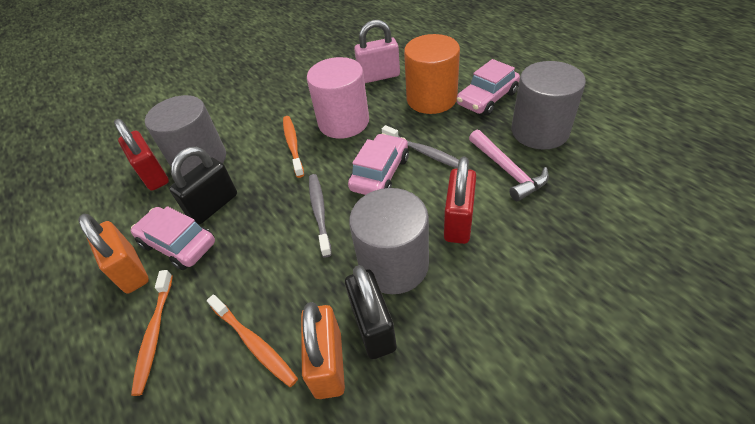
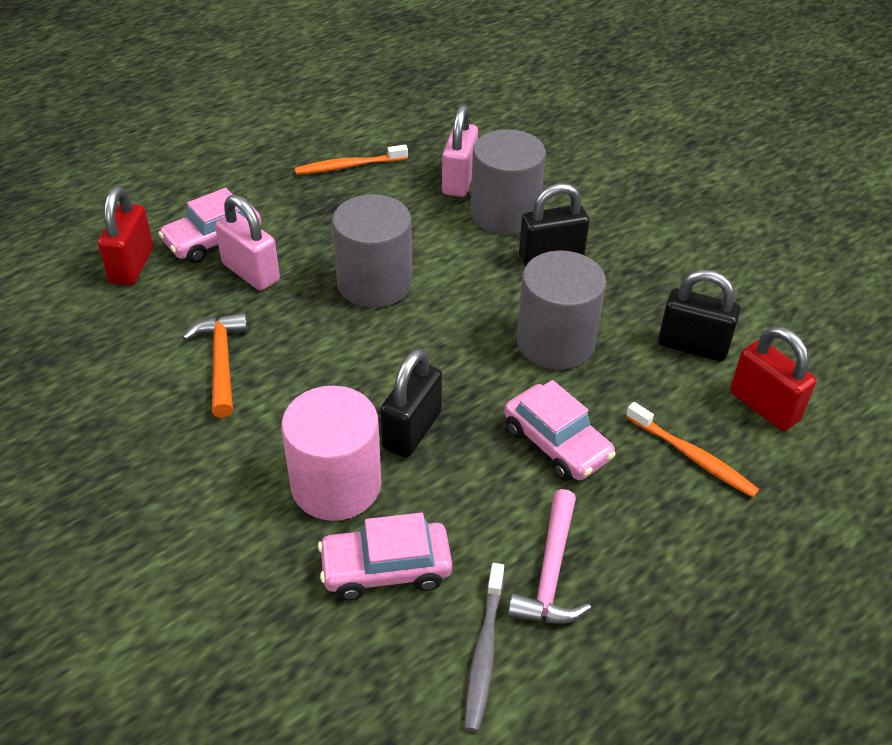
black padlock: 2 -> 3
grey toothbrush: 2 -> 1
orange cylinder: 1 -> 0
orange hammer: 0 -> 1
orange padlock: 2 -> 0
orange toothbrush: 3 -> 2
pink padlock: 1 -> 2

